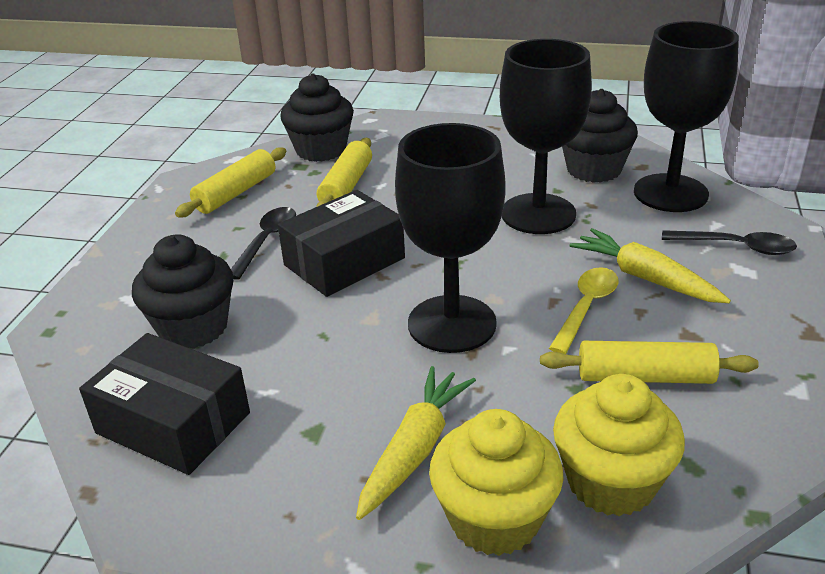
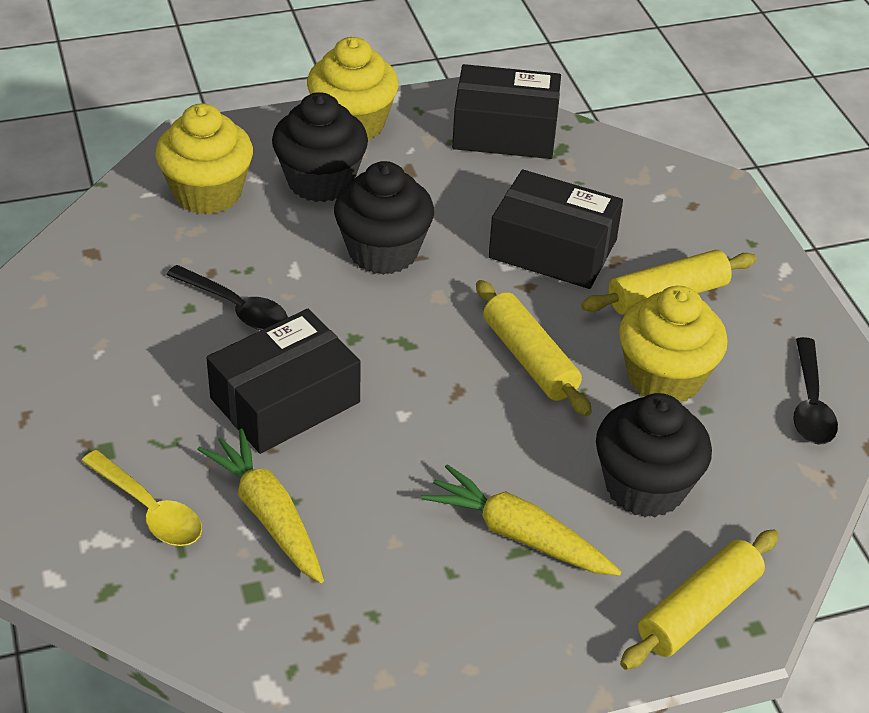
black box: 2 -> 3
black goblet: 3 -> 0
yellow cupcake: 2 -> 3

